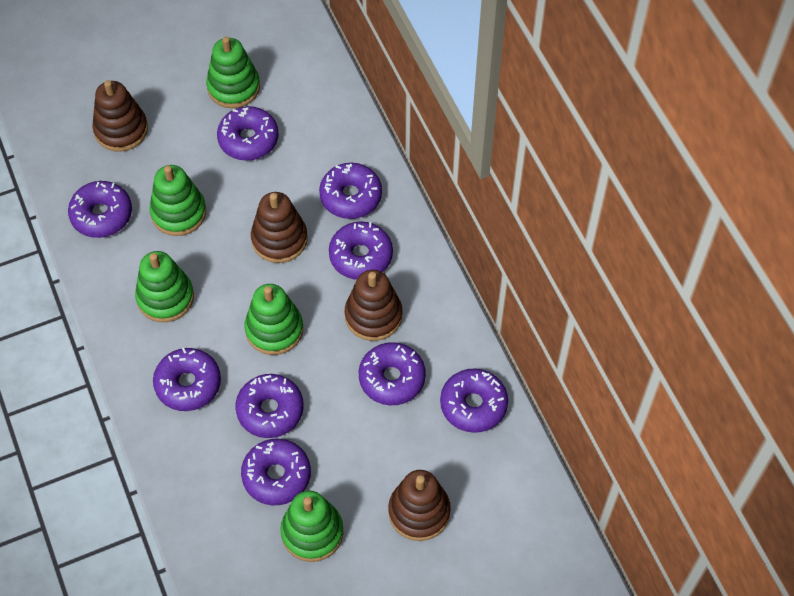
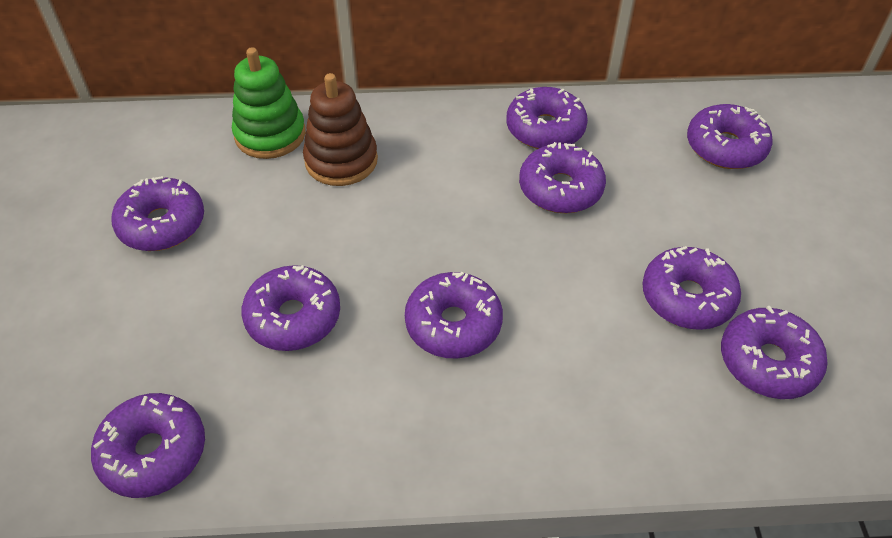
brown stacking toy: 4 -> 1
green stacking toy: 5 -> 1

